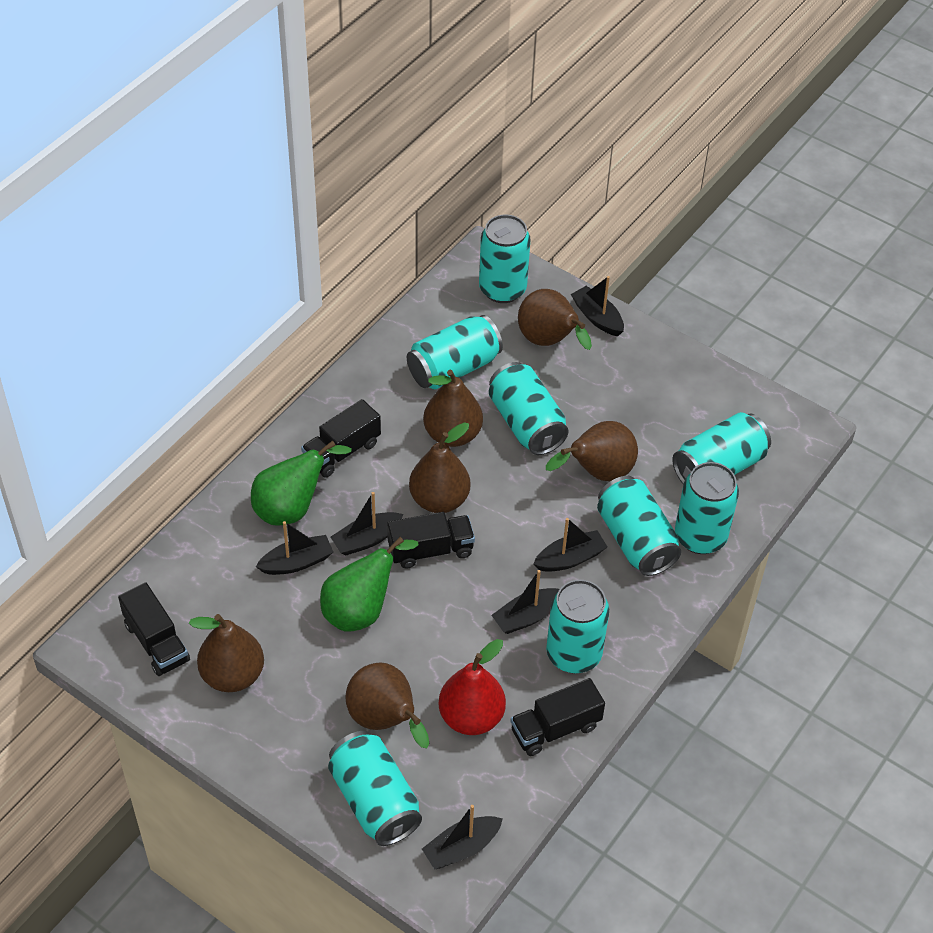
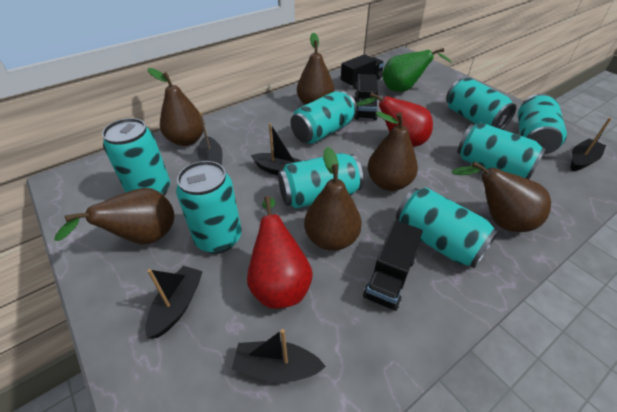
black boat: 6 -> 5
black truck: 4 -> 3
green pear: 2 -> 1
red pear: 1 -> 2

